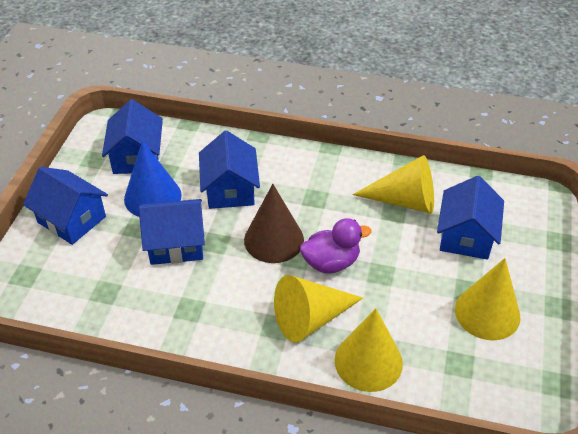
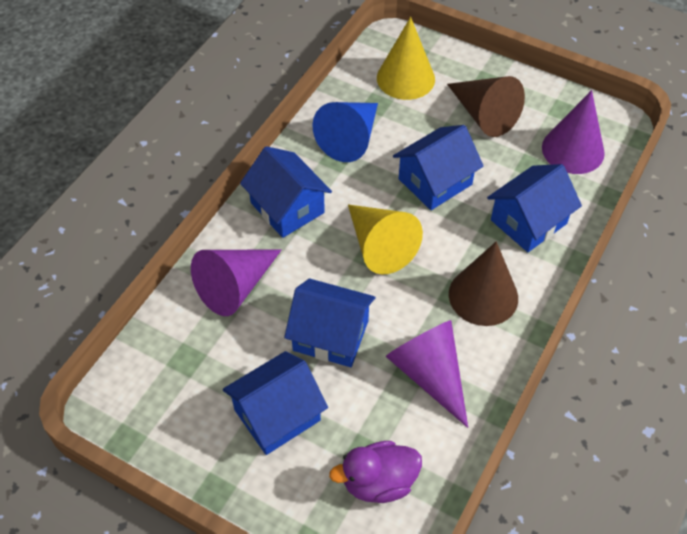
brown cone: 1 -> 2
purple cone: 0 -> 3
yellow cone: 4 -> 2

